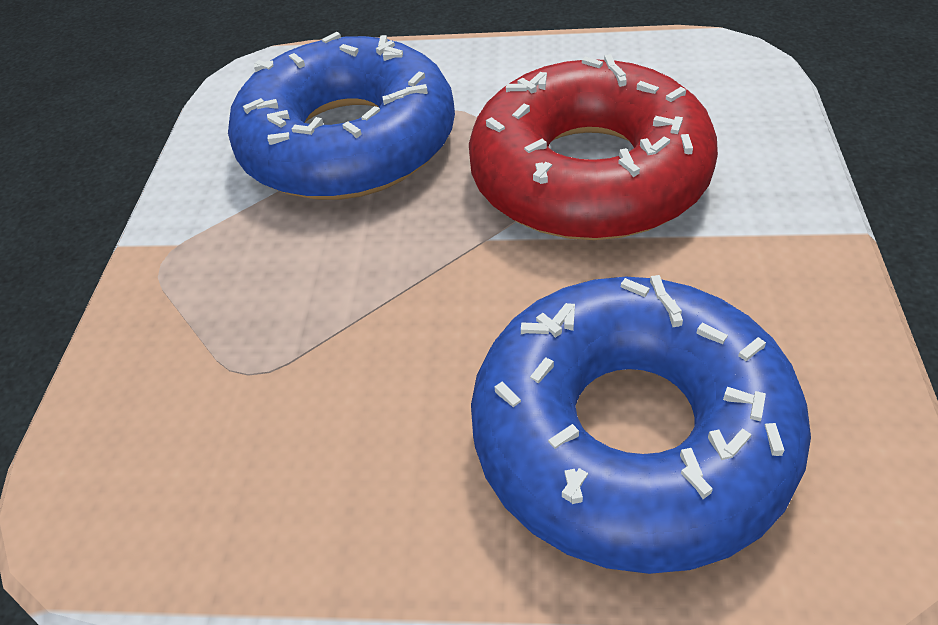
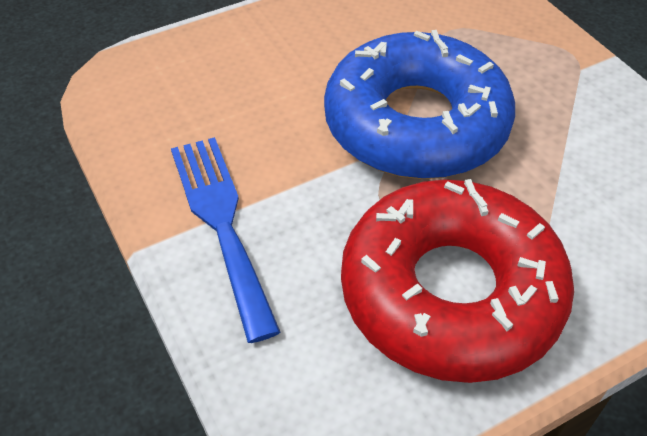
blue donut: 2 -> 1
blue fork: 0 -> 1

